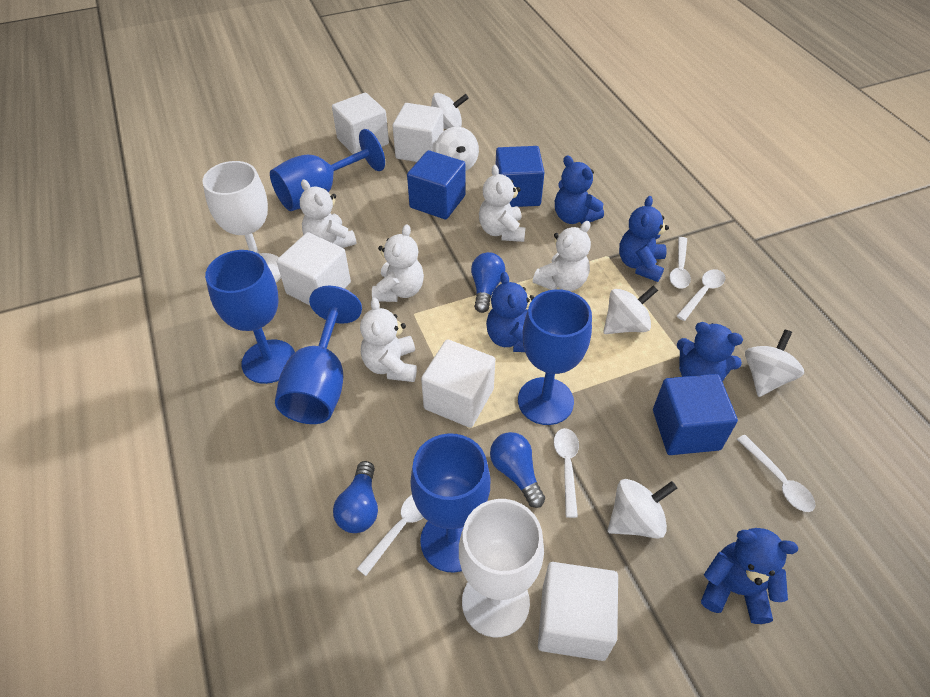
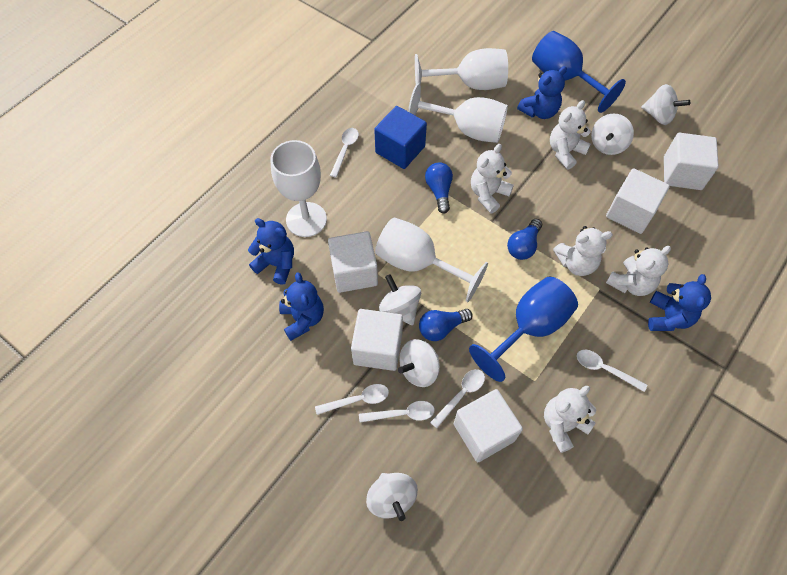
blue cube: 3 -> 1
blue goblet: 5 -> 2
blue teddy bear: 5 -> 4
white goblet: 2 -> 4

